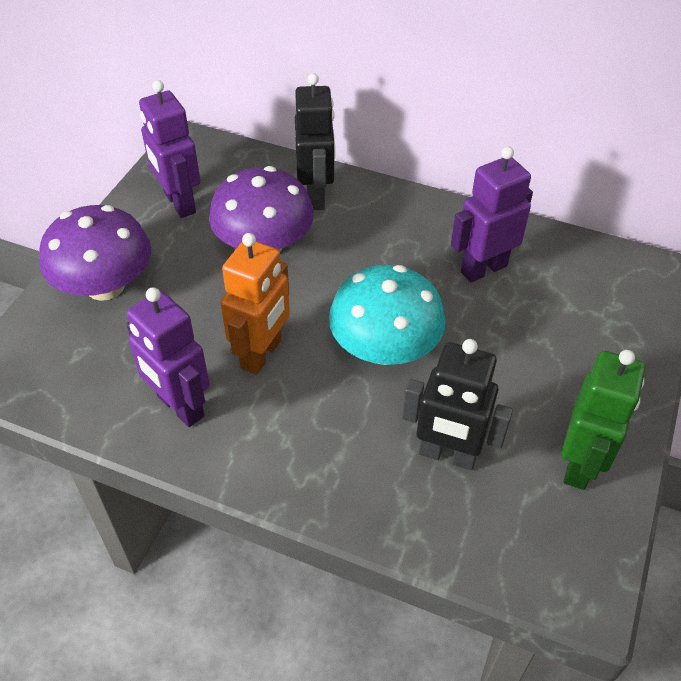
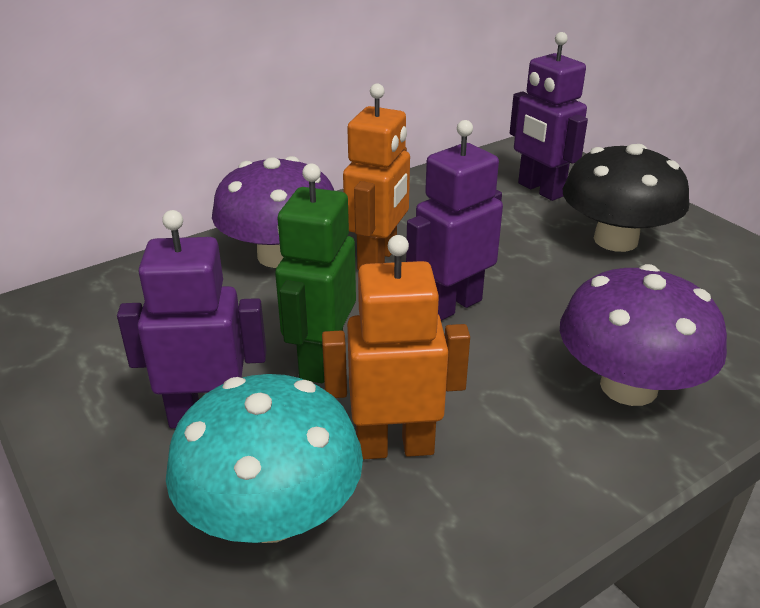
black mushroom: 0 -> 1
black robot: 2 -> 0
orange robot: 1 -> 2

